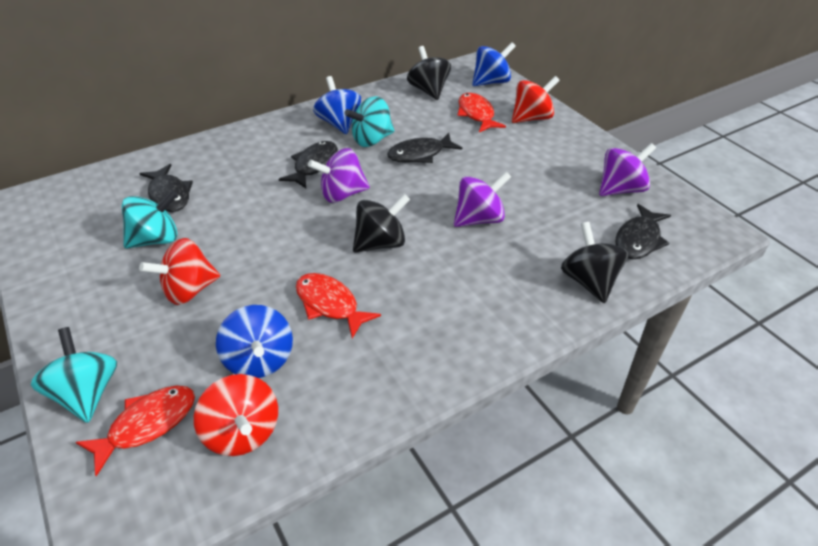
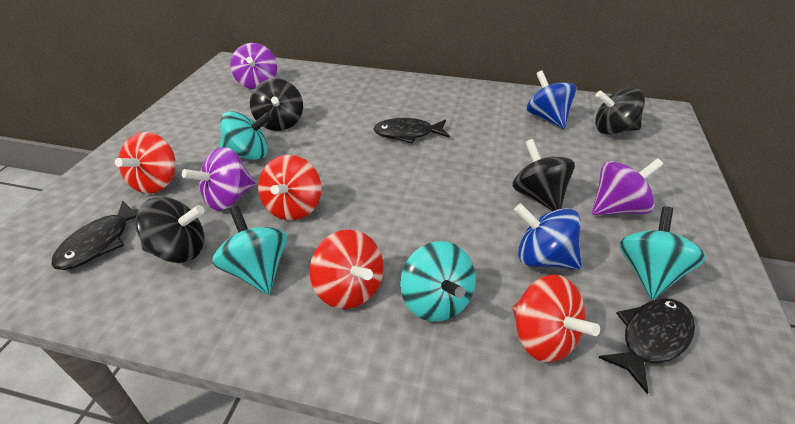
black fish: 4 -> 3
black spinning top: 3 -> 4
blue spinning top: 3 -> 2
red fish: 3 -> 0
red spinning top: 3 -> 4
turquoise spinning top: 3 -> 4

